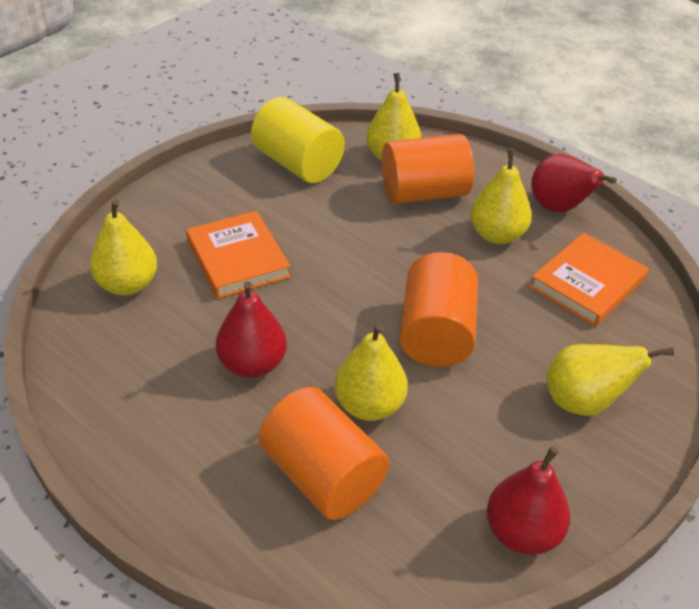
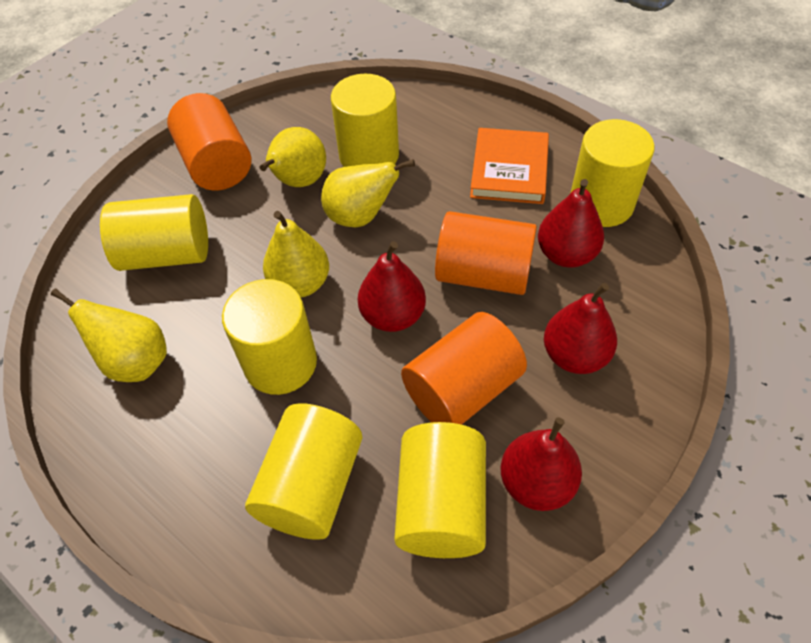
orange book: 2 -> 1
red pear: 3 -> 4
yellow cylinder: 1 -> 6
yellow pear: 5 -> 4

